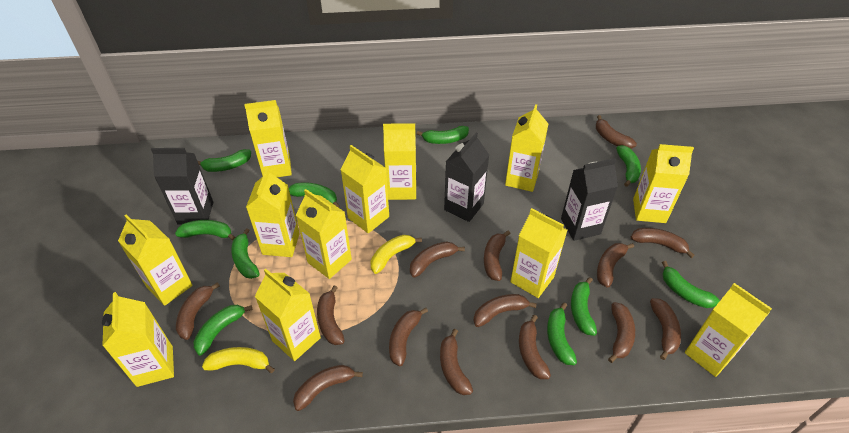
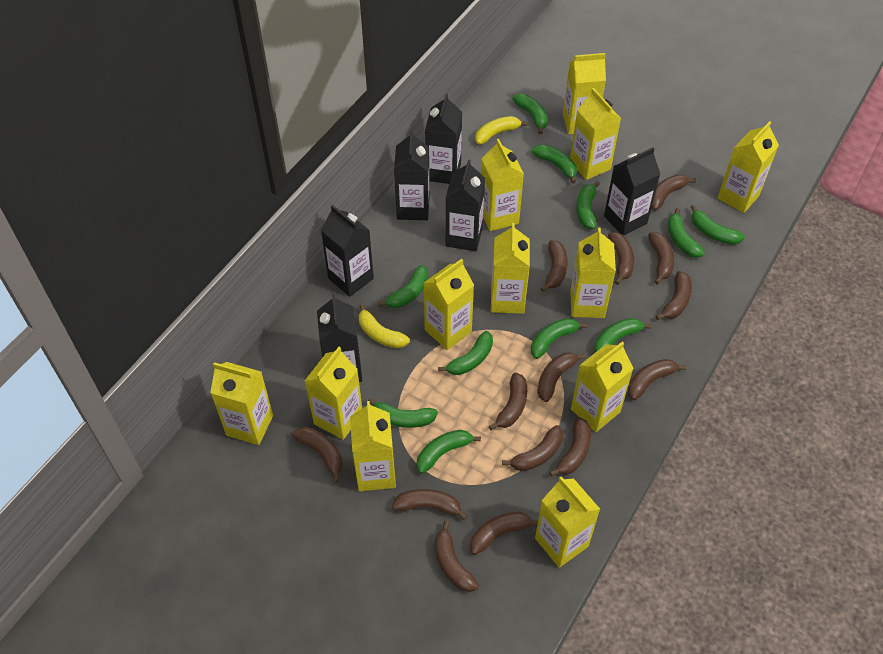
black carton: 3 -> 6
green banana: 10 -> 11

